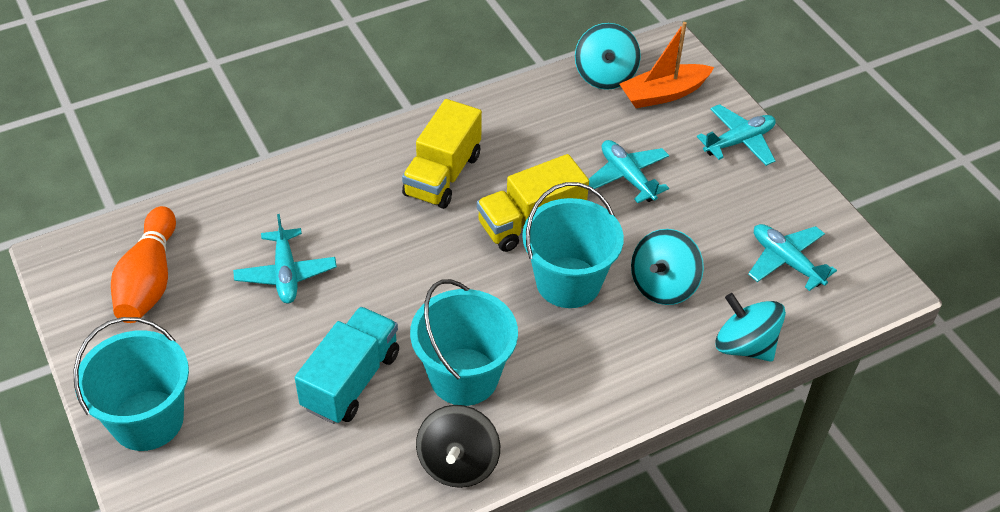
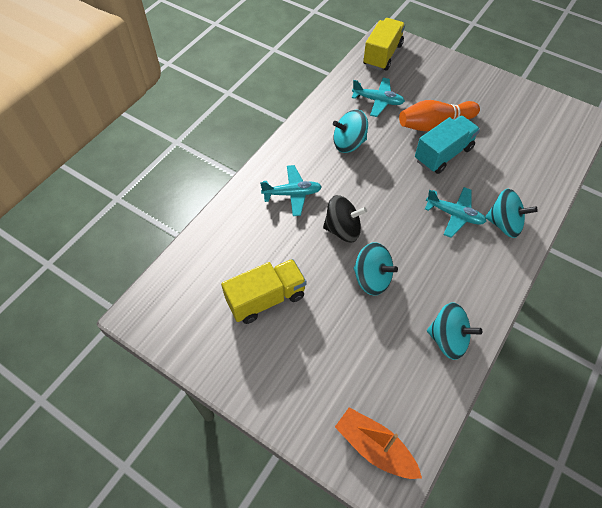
turquoise bucket: 3 -> 0
turquoise plane: 4 -> 3
turquoise spinning top: 3 -> 4

